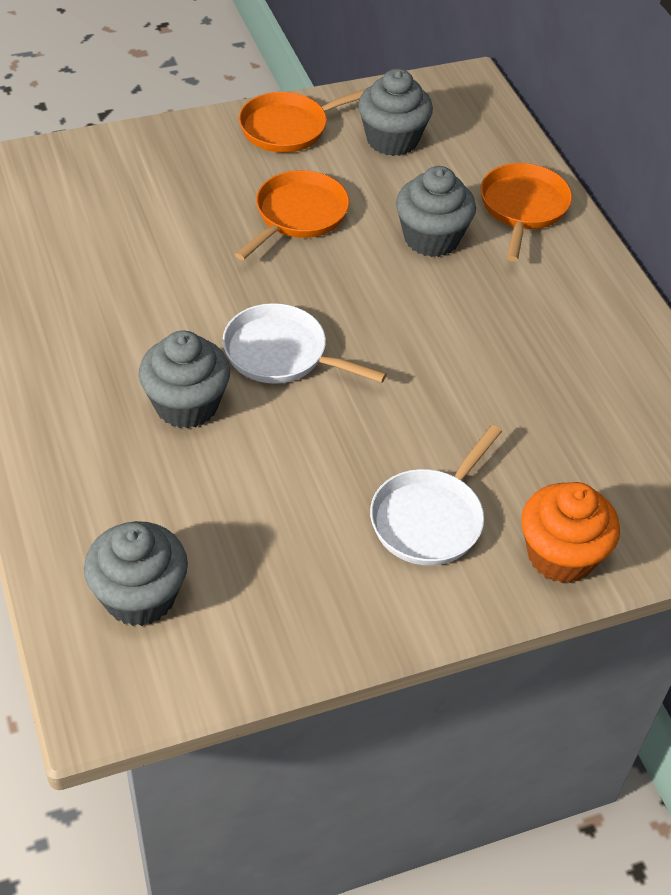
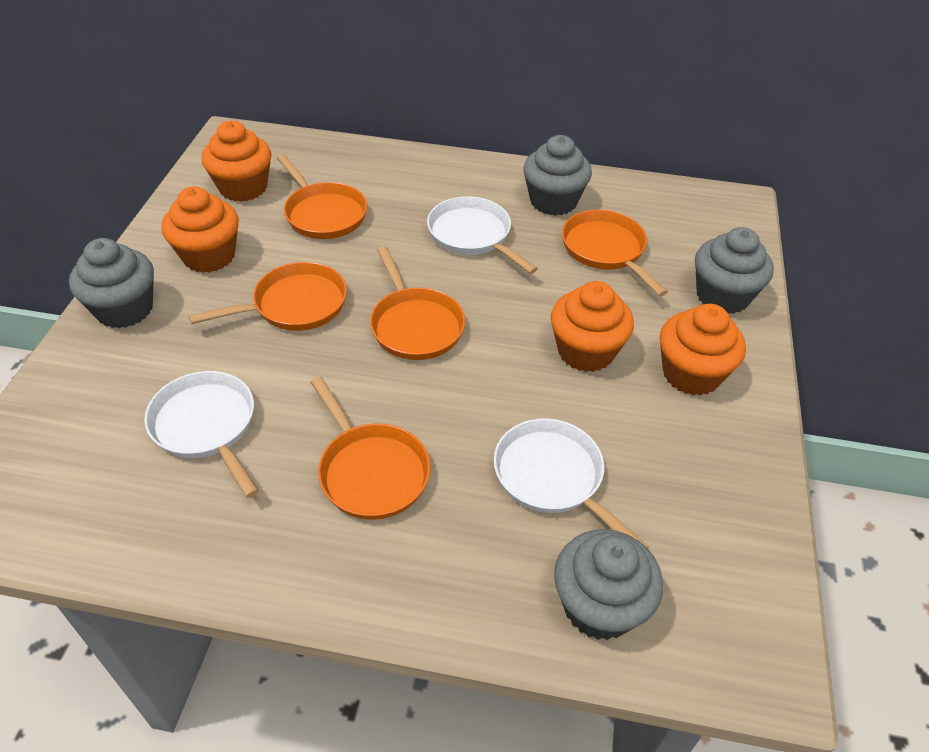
orange cupcake: 1 -> 4
orange pan: 3 -> 5
white pan: 2 -> 3

